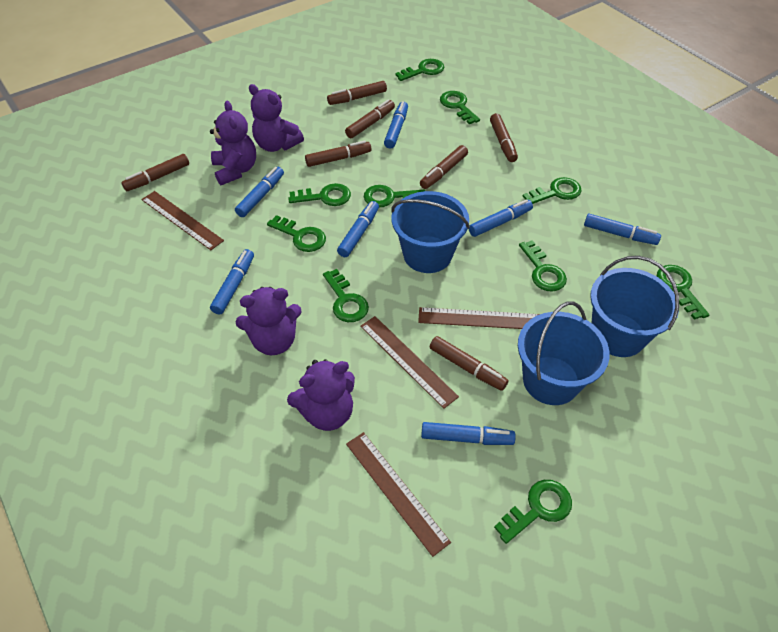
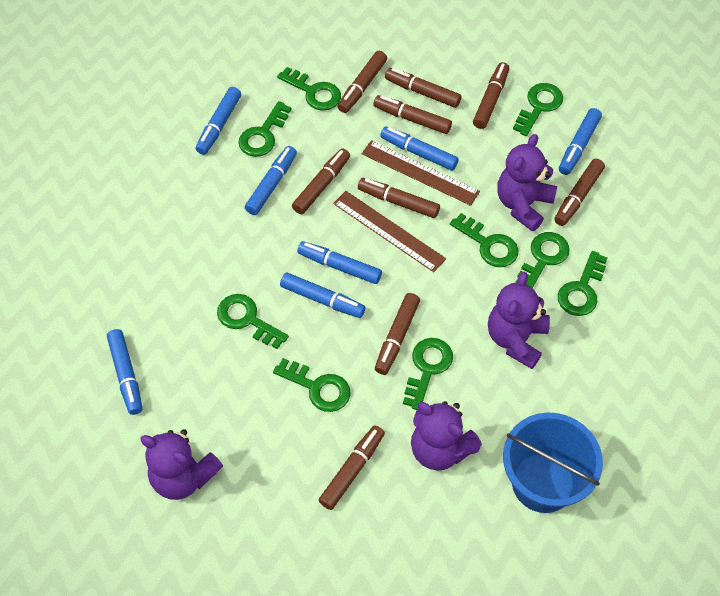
blue bucket: 3 -> 1
brown marker: 7 -> 9
brown ruler: 4 -> 2
green key: 10 -> 9

